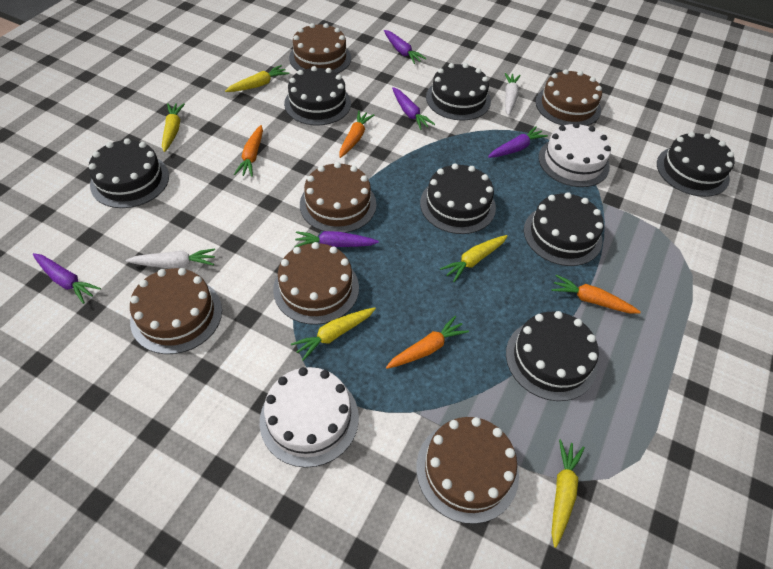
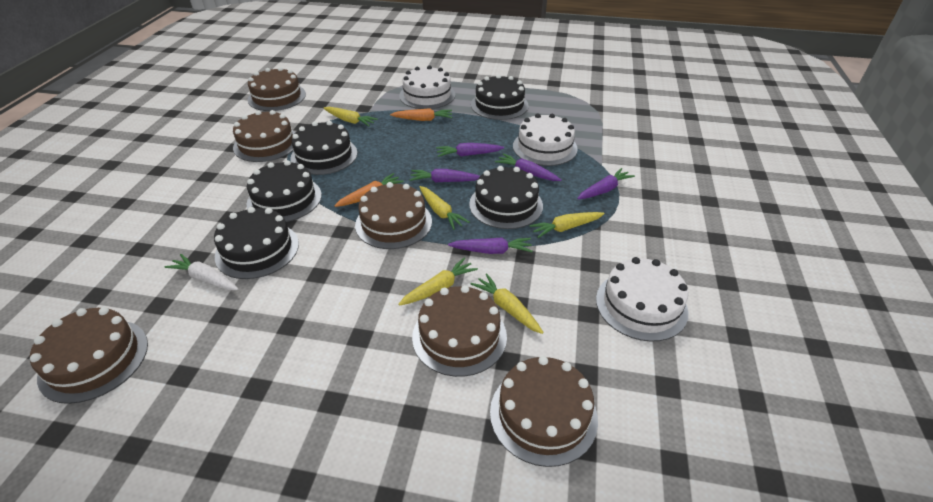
black cake: 7 -> 5
orange carrot: 4 -> 2
white cake: 2 -> 3
white carrot: 2 -> 1

